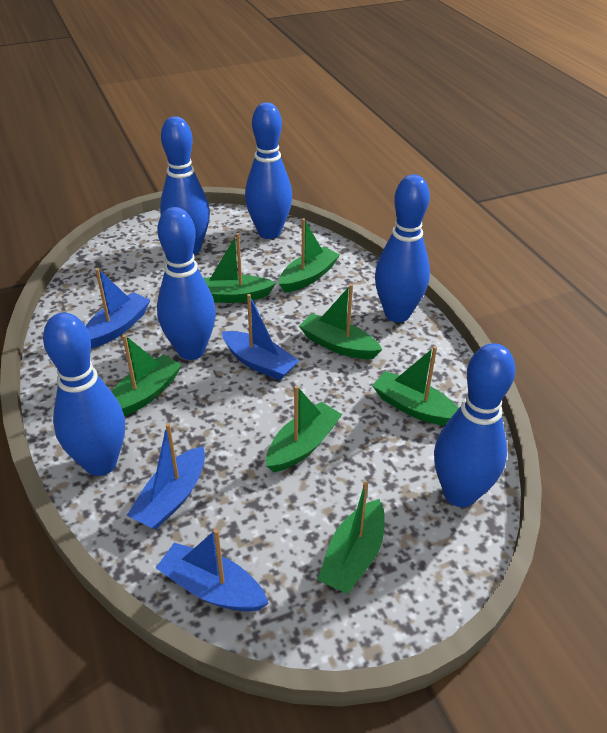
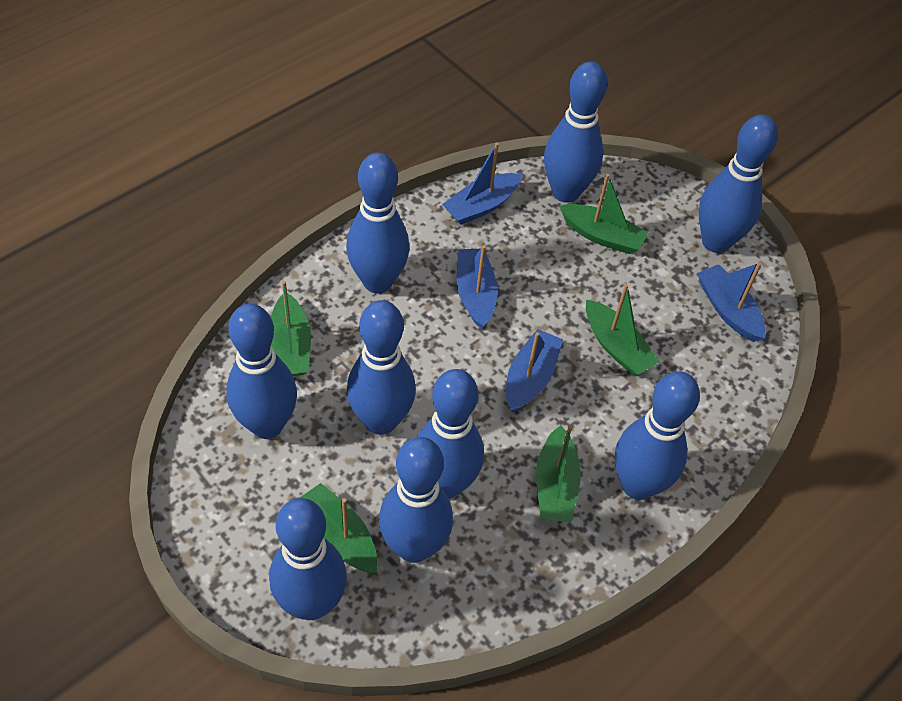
blue bowling pin: 6 -> 9
green boat: 7 -> 5

